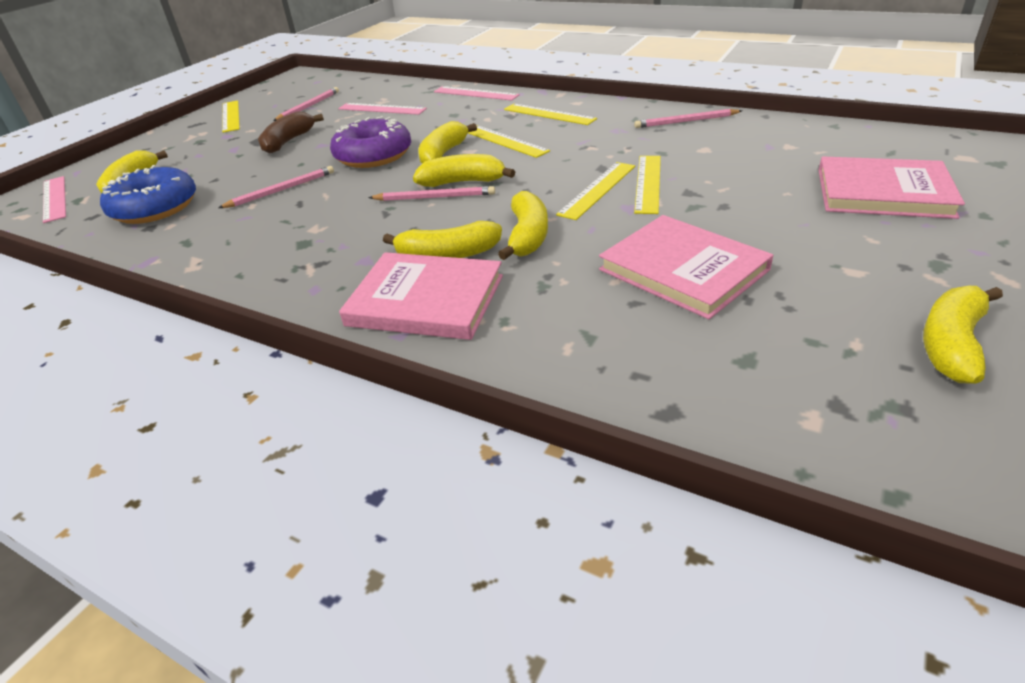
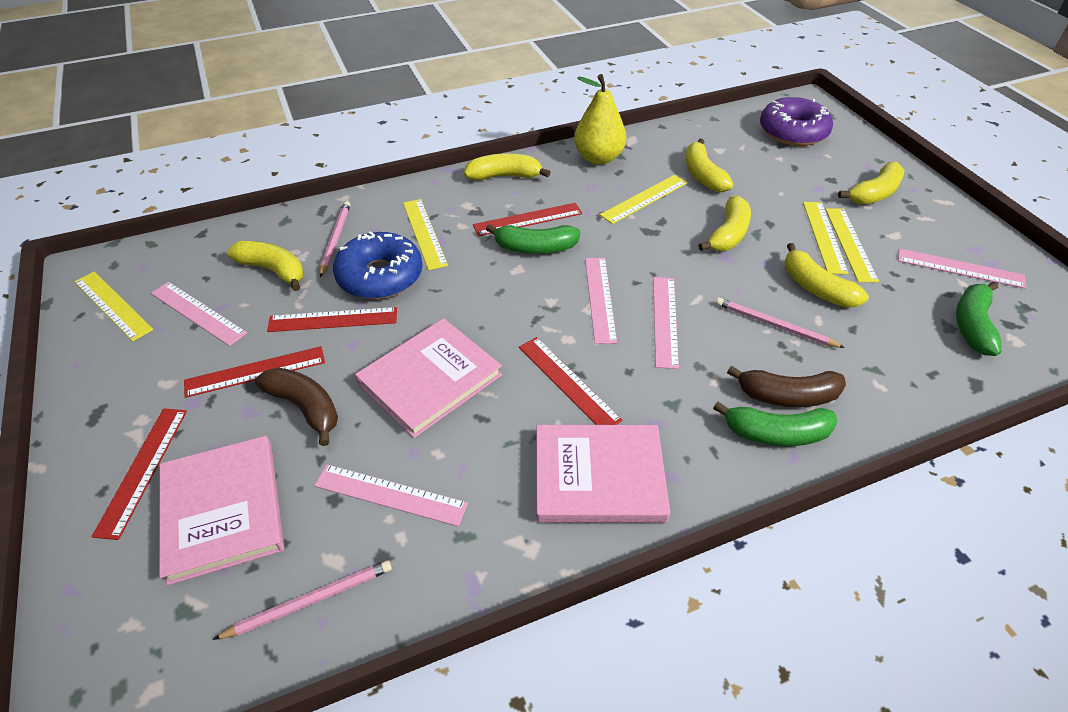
brown banana: 1 -> 2
green banana: 0 -> 3
pink pencil: 4 -> 3
pink ruler: 3 -> 5
red ruler: 0 -> 5
yellow pear: 0 -> 1

